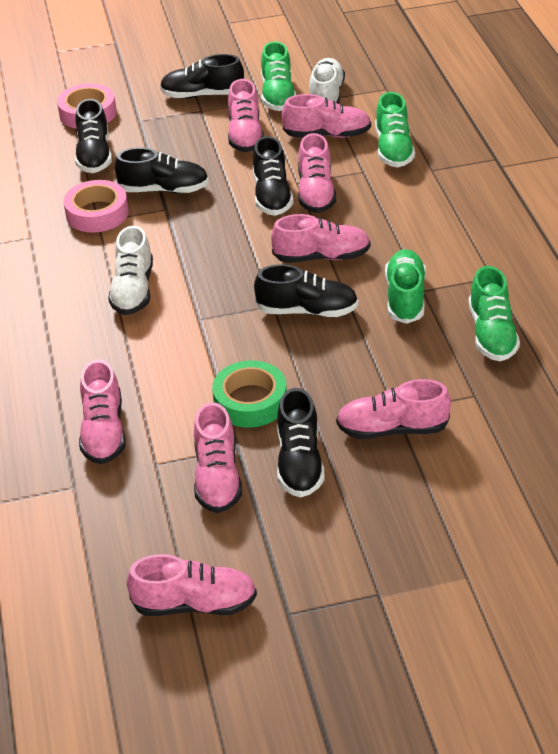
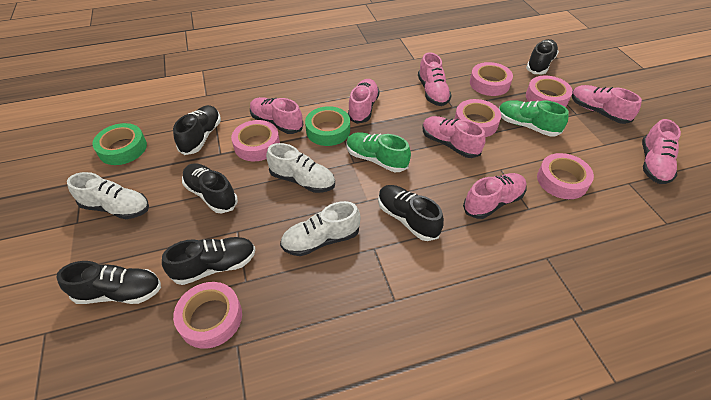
green shoe: 4 -> 2
green tape: 1 -> 2
pink shoe: 8 -> 7
pink tape: 2 -> 6
white shoe: 2 -> 3

